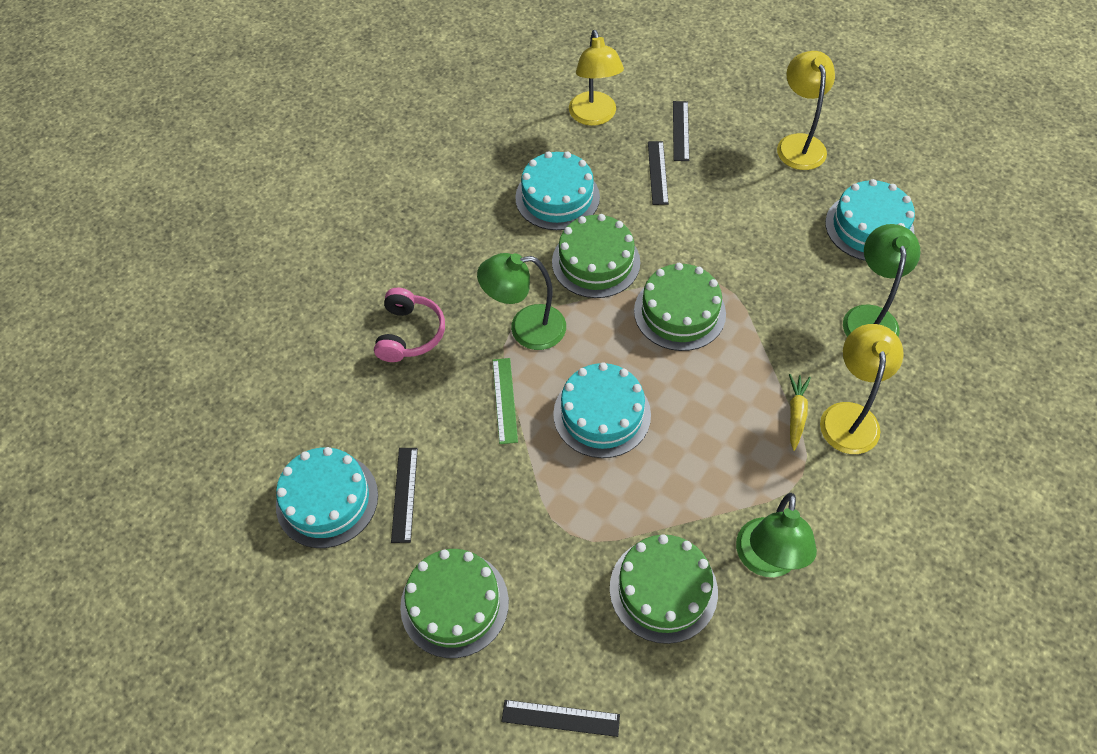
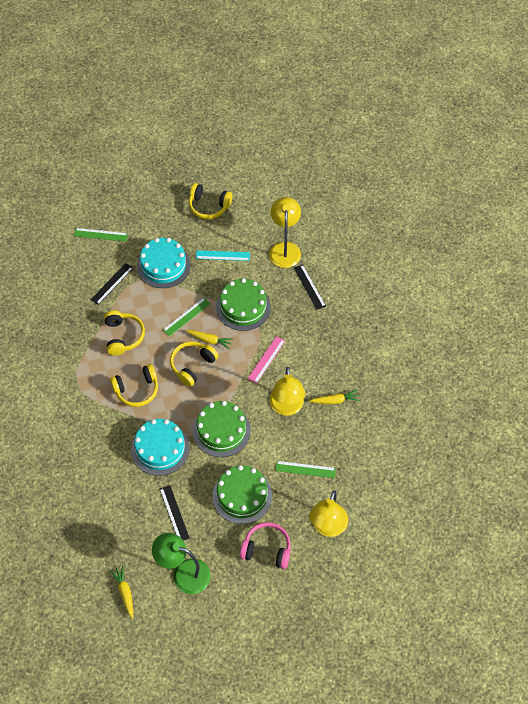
black ruler: 4 -> 3
green cake: 4 -> 3
green lamp: 3 -> 1
green ruler: 1 -> 3
pink ruler: 0 -> 1
turquoise cake: 4 -> 2
turquoise ruler: 0 -> 1
yellow carrot: 1 -> 3
yellow headphones: 0 -> 4

